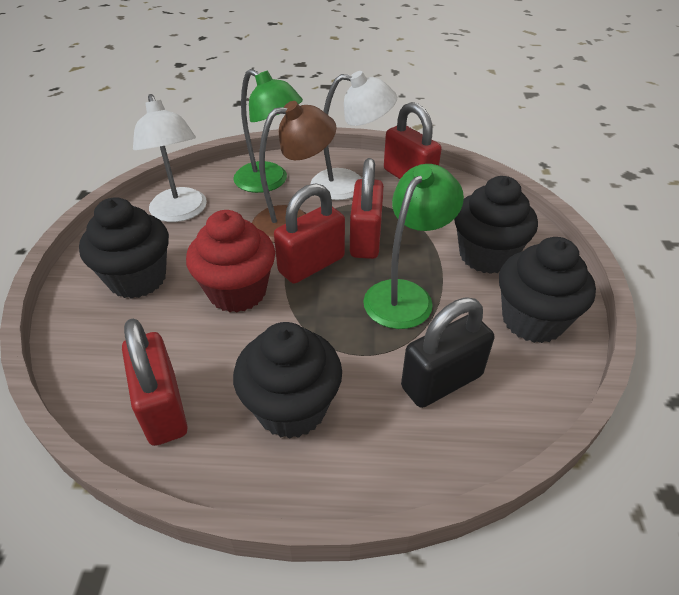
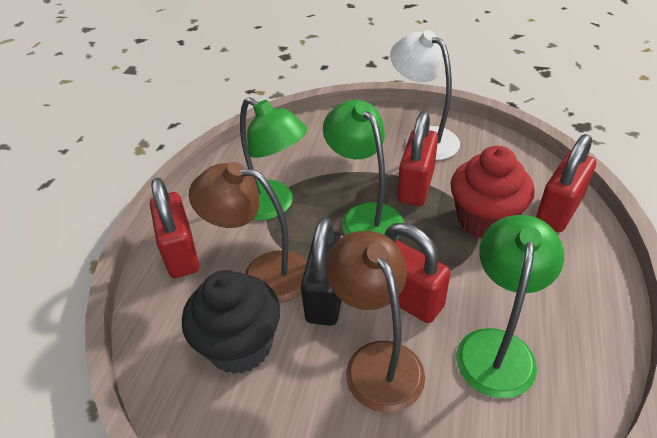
black cupcake: 4 -> 1
brown lamp: 1 -> 2
green lamp: 2 -> 3
white lamp: 2 -> 1

